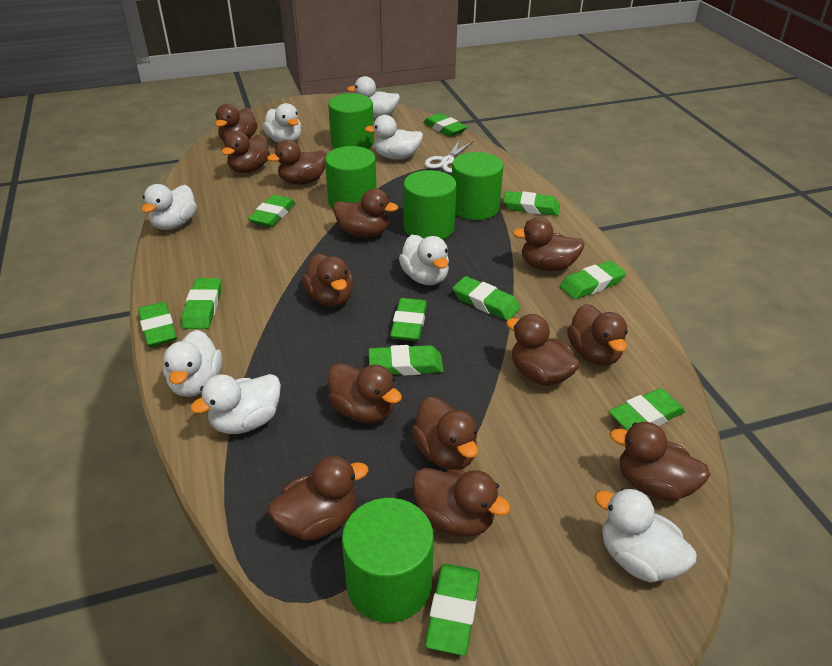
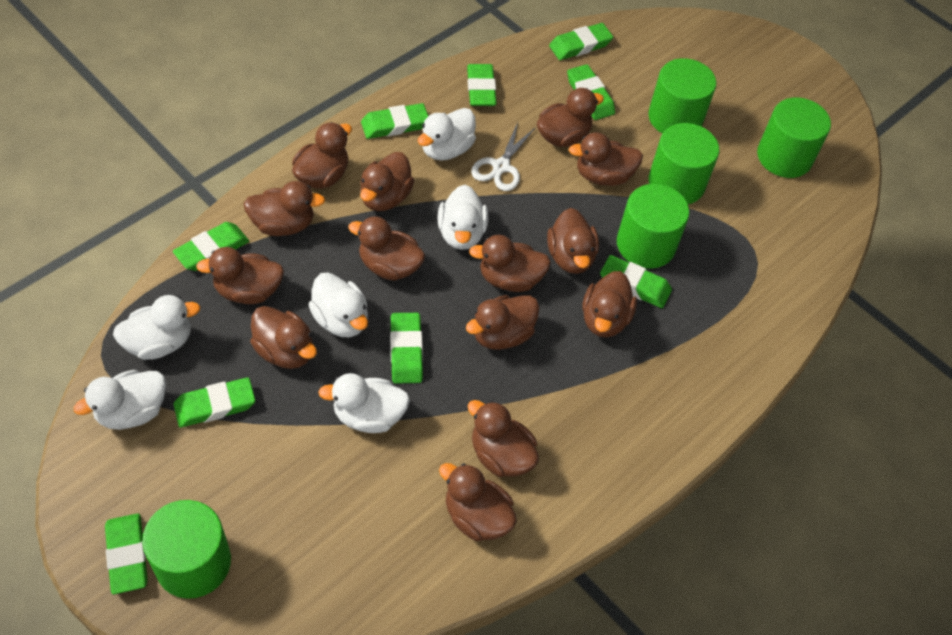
brown duck: 13 -> 14
green eraser: 11 -> 9
white duck: 8 -> 6

